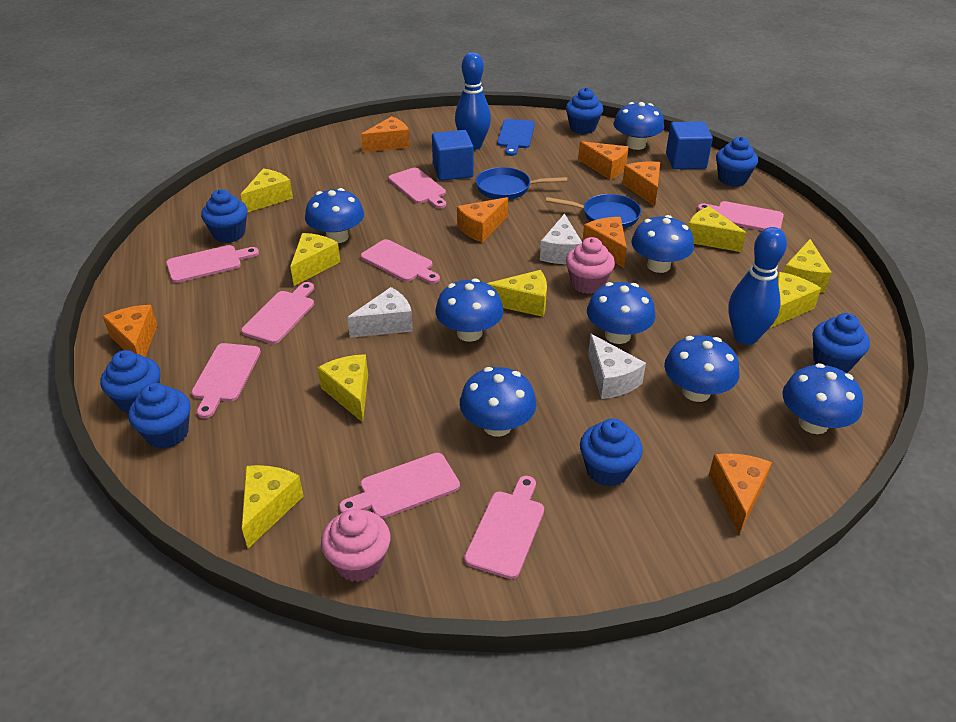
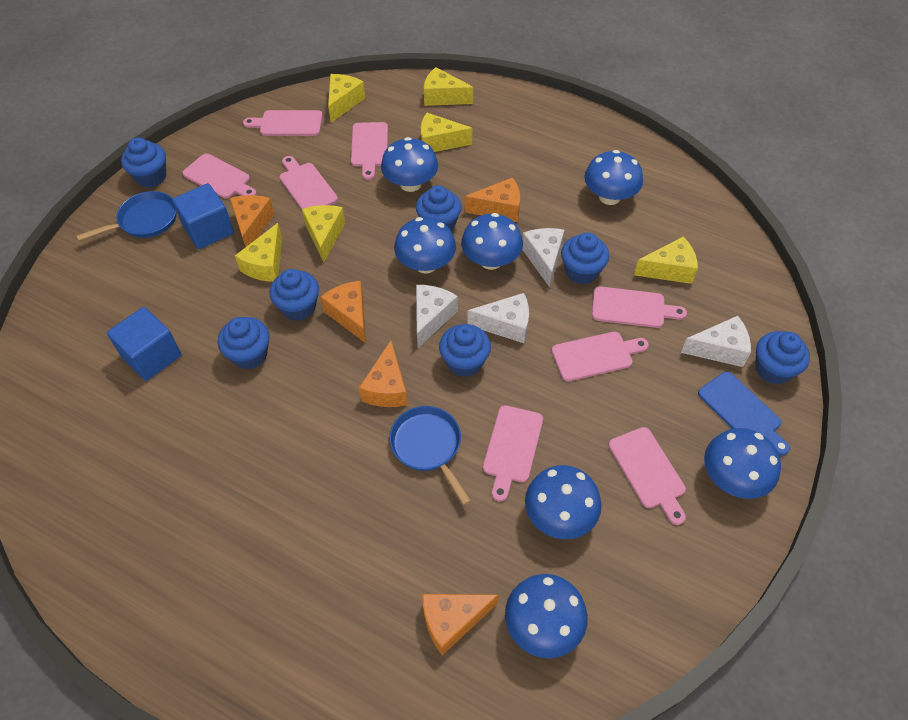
blue bowling pin: 2 -> 0
blue mushroom: 8 -> 7
orange cheese: 7 -> 5
pink cupcake: 2 -> 0
white cheese: 3 -> 4
yellow cheese: 8 -> 6

